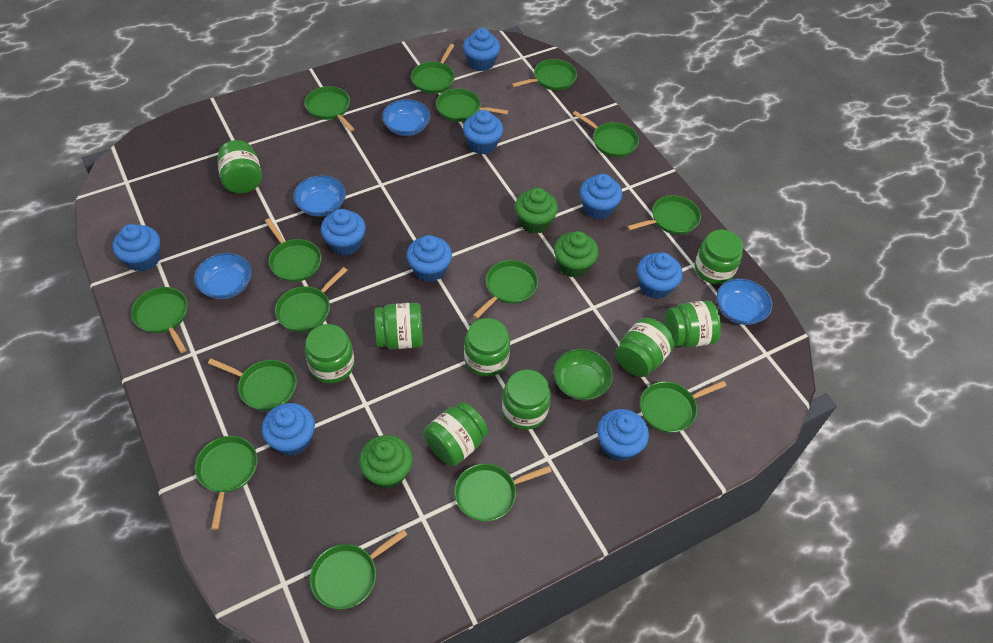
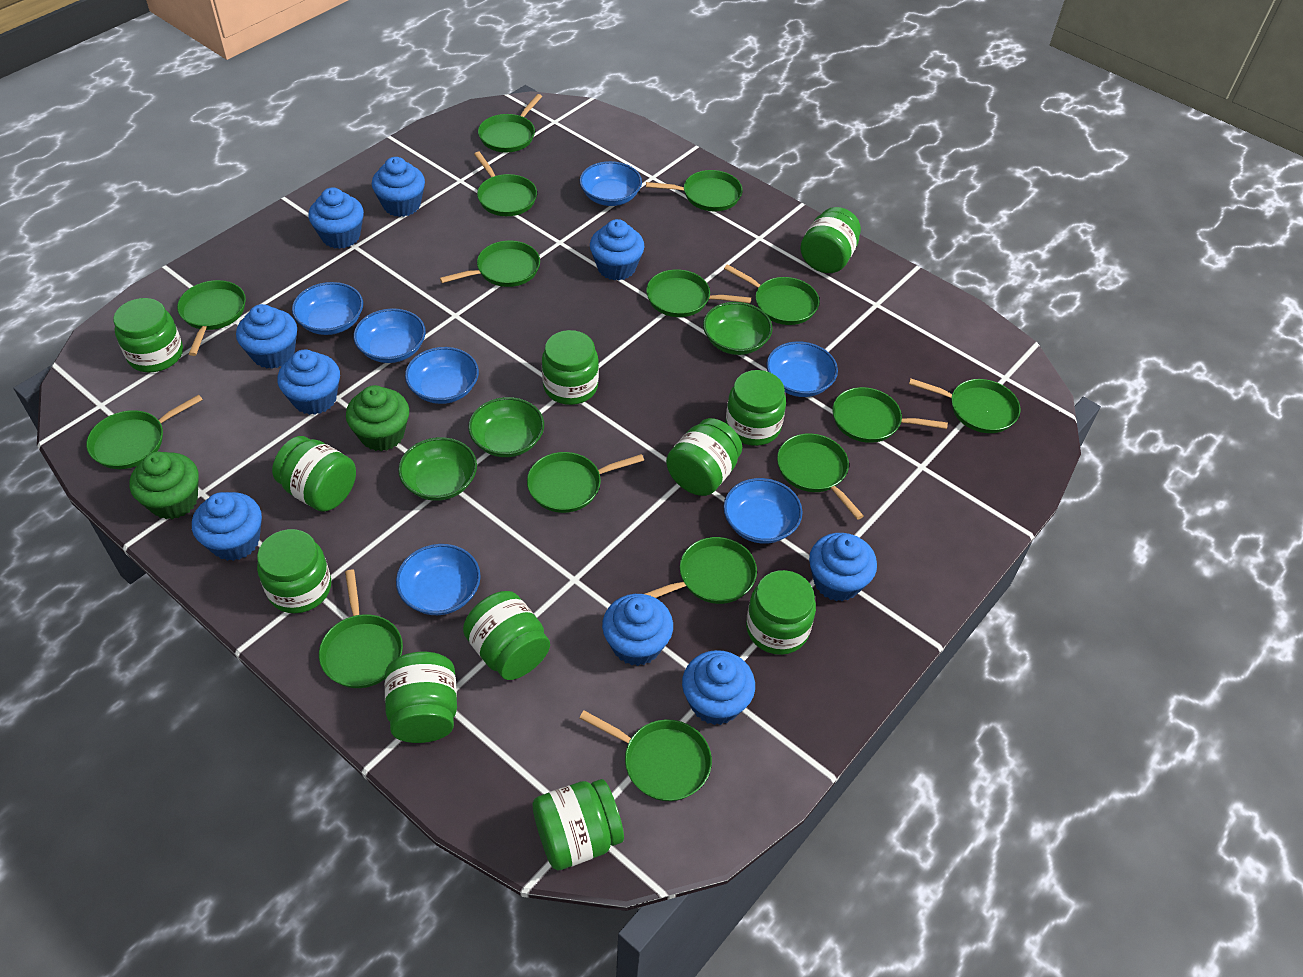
blue bowl: 4 -> 7
green bowl: 1 -> 3
green cupcake: 3 -> 2
green jar: 9 -> 11

